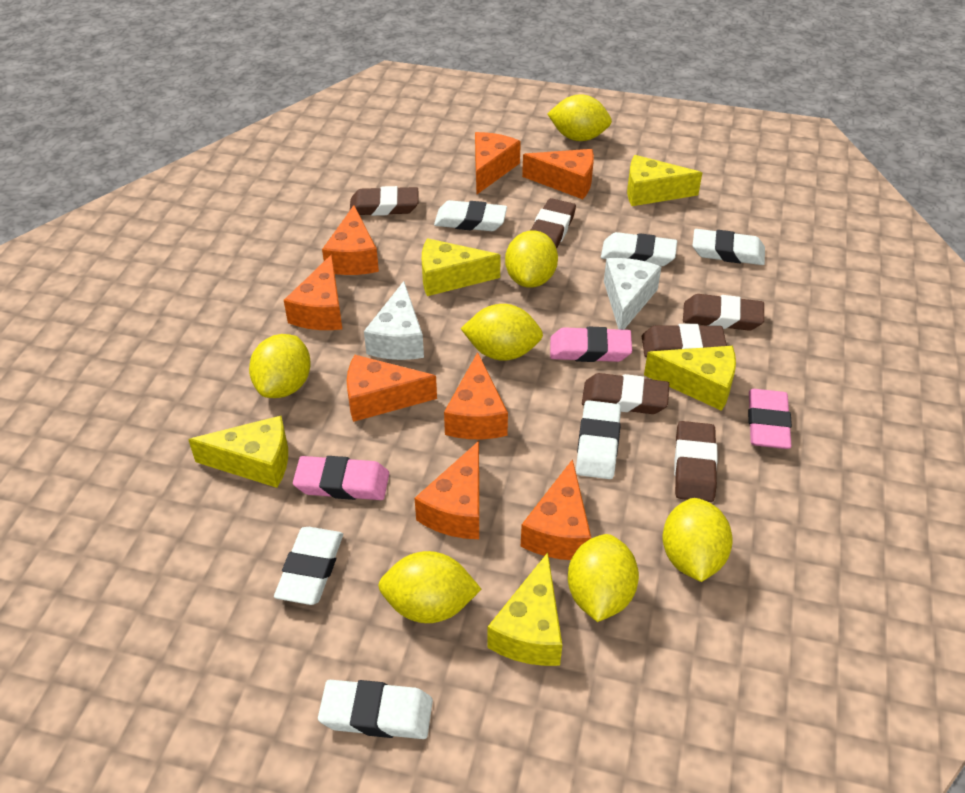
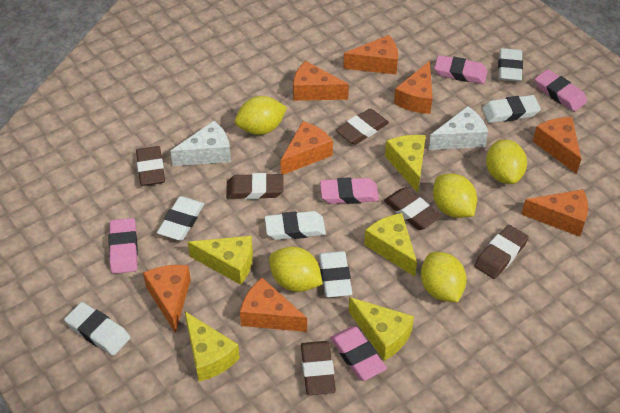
pink eraser: 3 -> 5
yellow lemon: 7 -> 5

